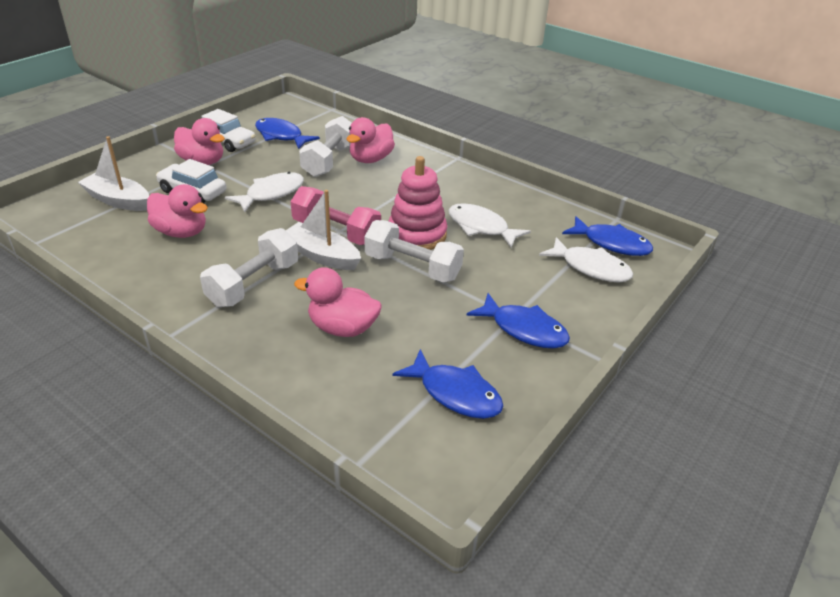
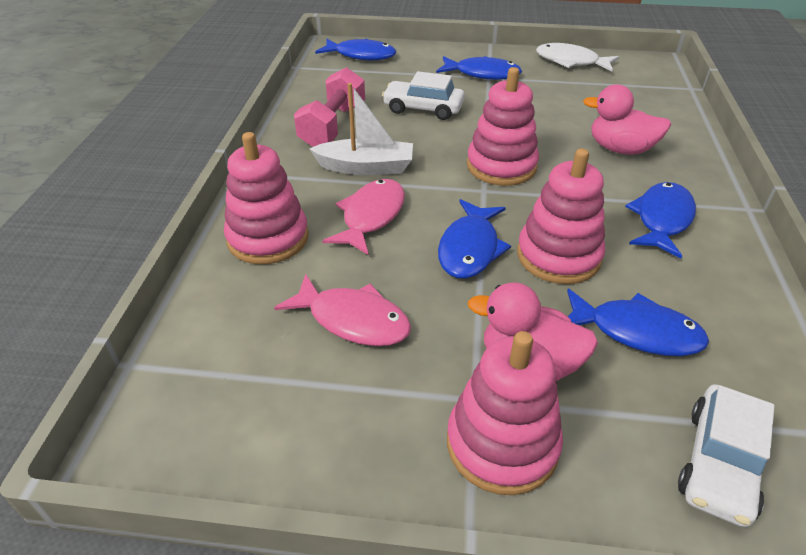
blue fish: 4 -> 5
pink duck: 4 -> 2
pink fish: 0 -> 2
pink stacking toy: 1 -> 4
white boat: 2 -> 1
white dumbbell: 3 -> 0
white fish: 3 -> 1

